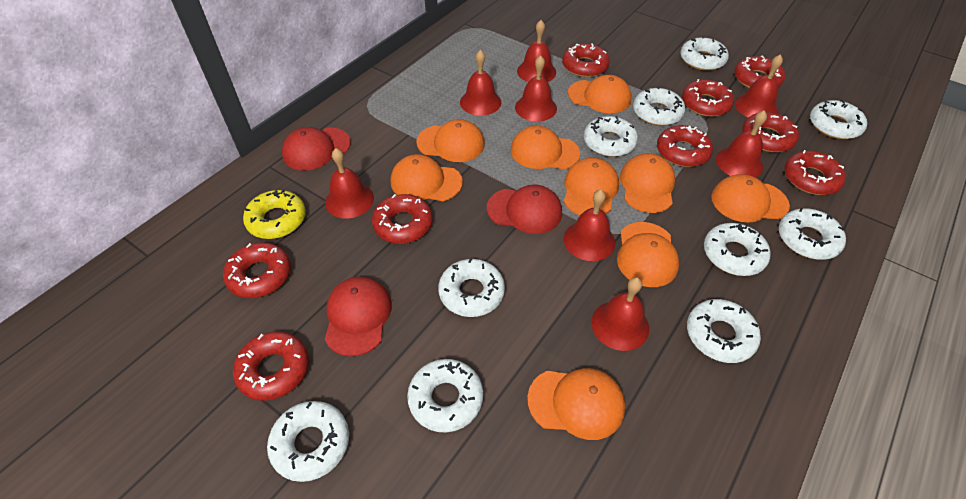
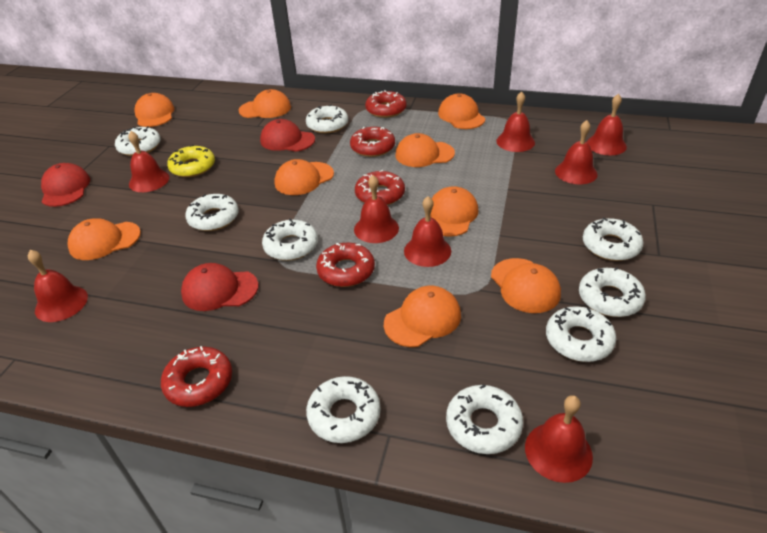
red donut: 9 -> 5
white donut: 10 -> 9

